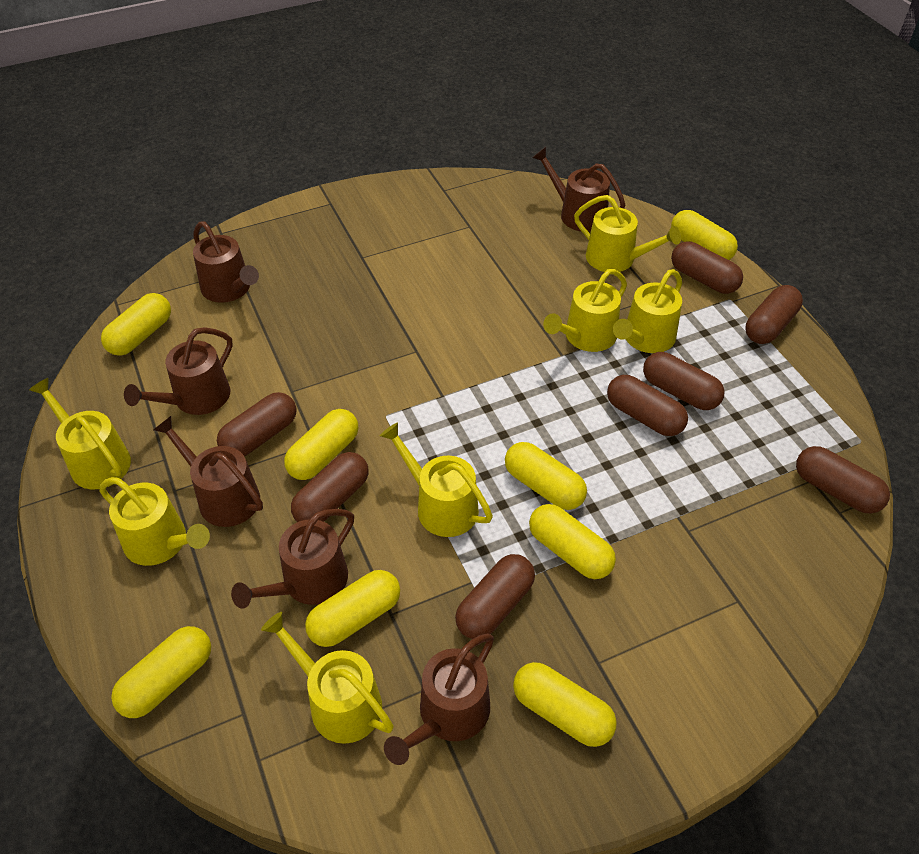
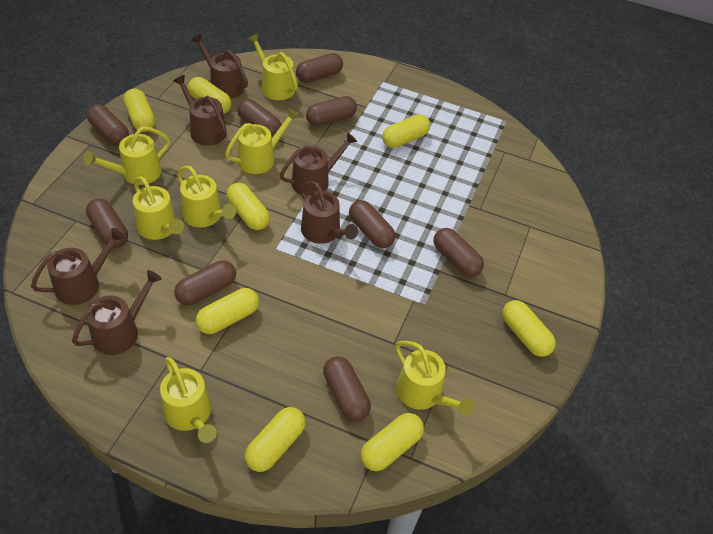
brown capsule: 8 -> 9

